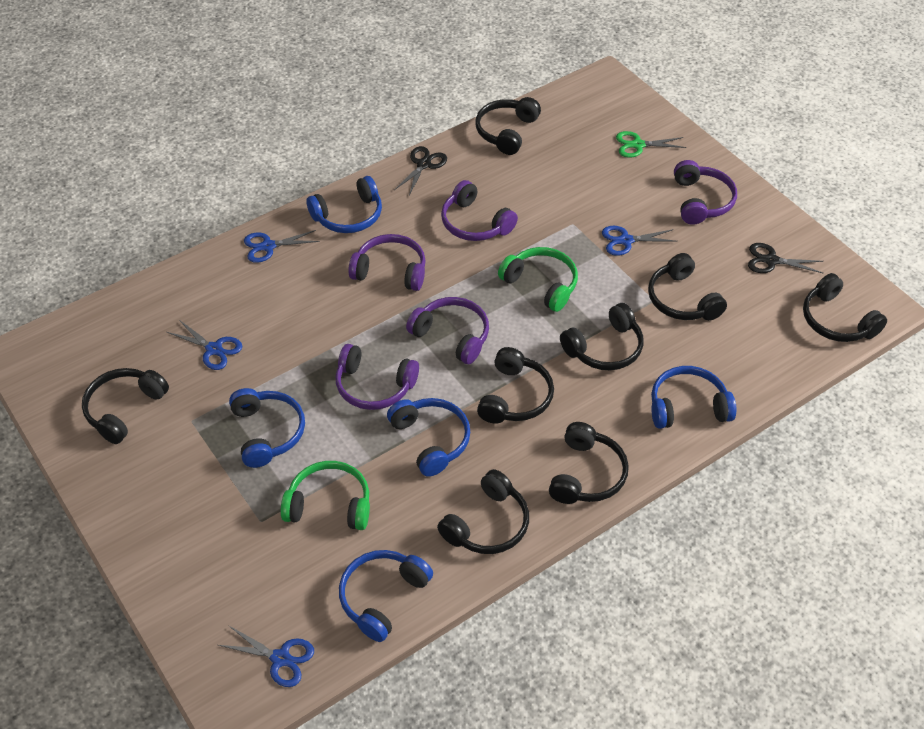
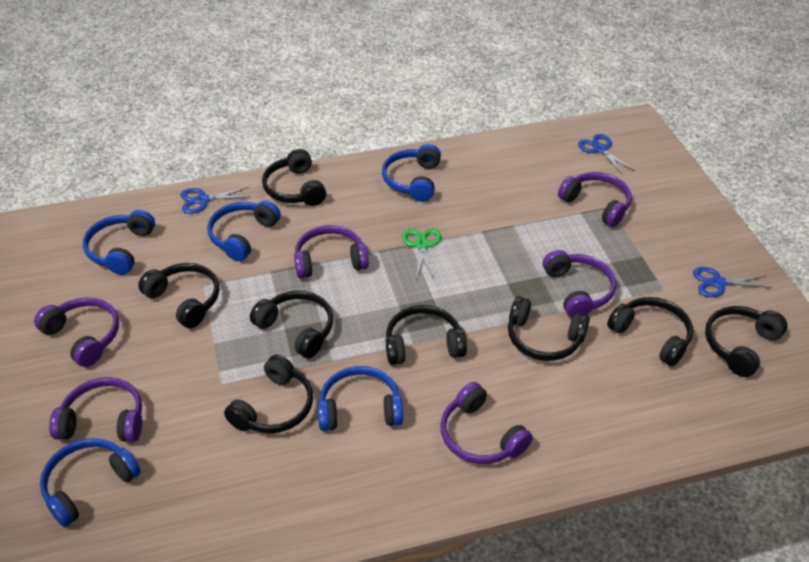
black scissors: 2 -> 0
blue scissors: 4 -> 3
green headphones: 2 -> 0
purple headphones: 5 -> 6

